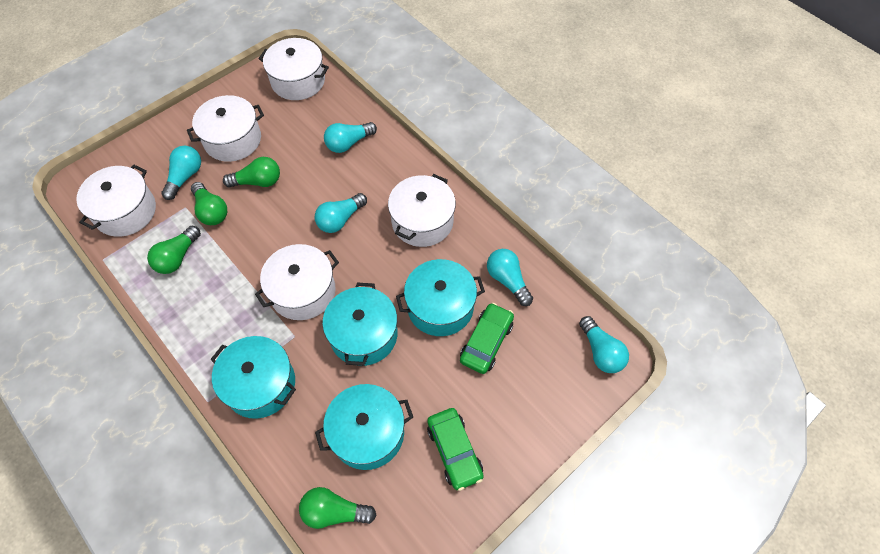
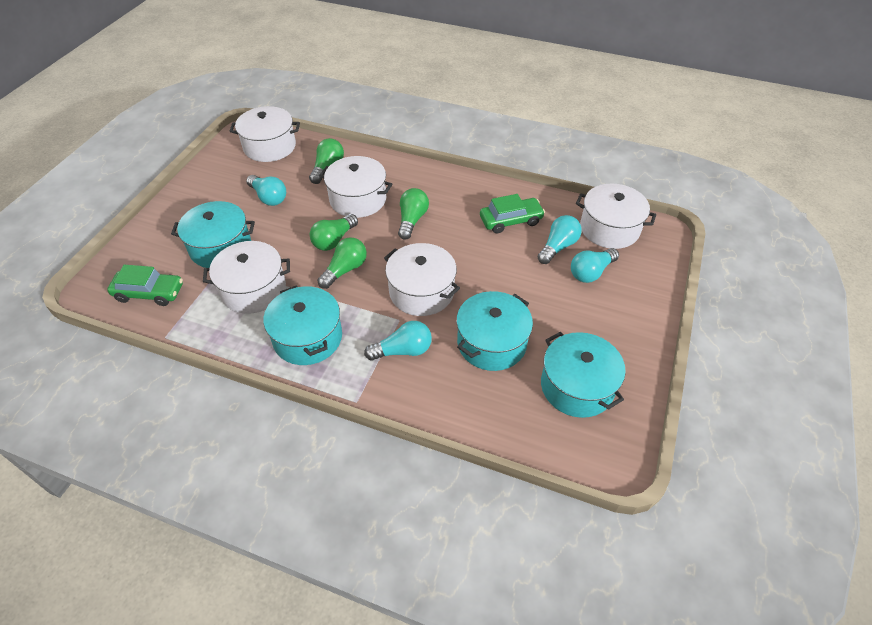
turquoise light bulb: 5 -> 4

